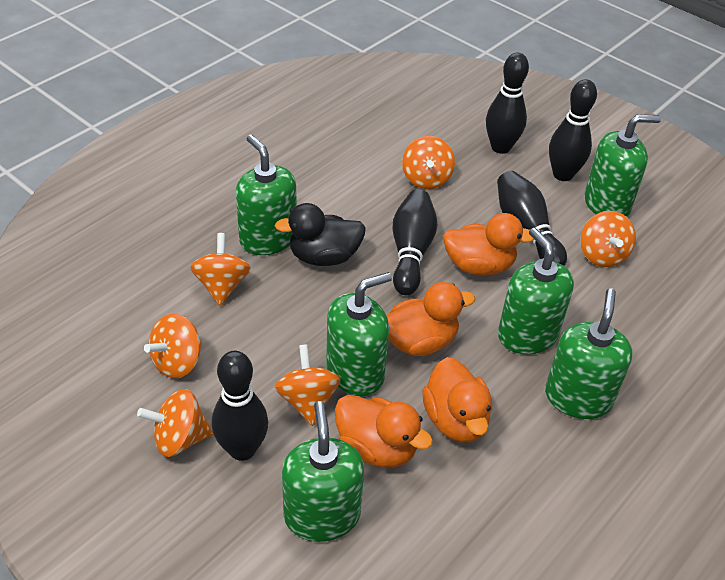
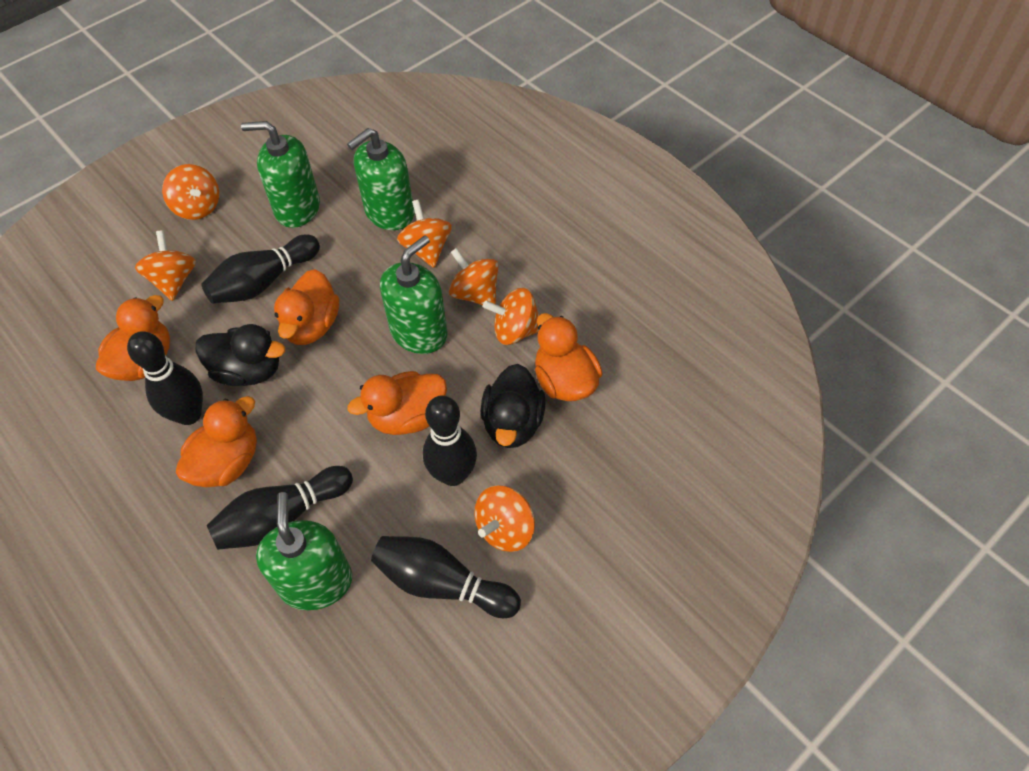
black duck: 1 -> 2
green soap dispenser: 6 -> 4
orange duck: 4 -> 5

